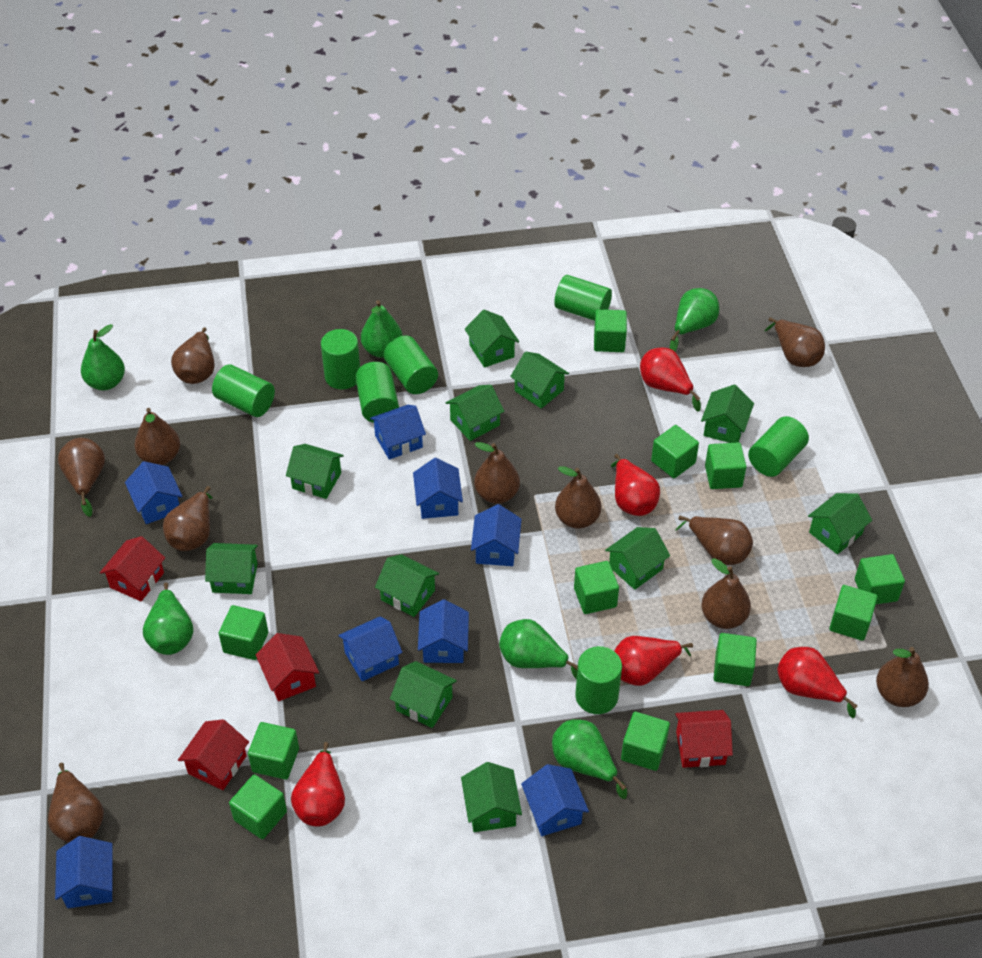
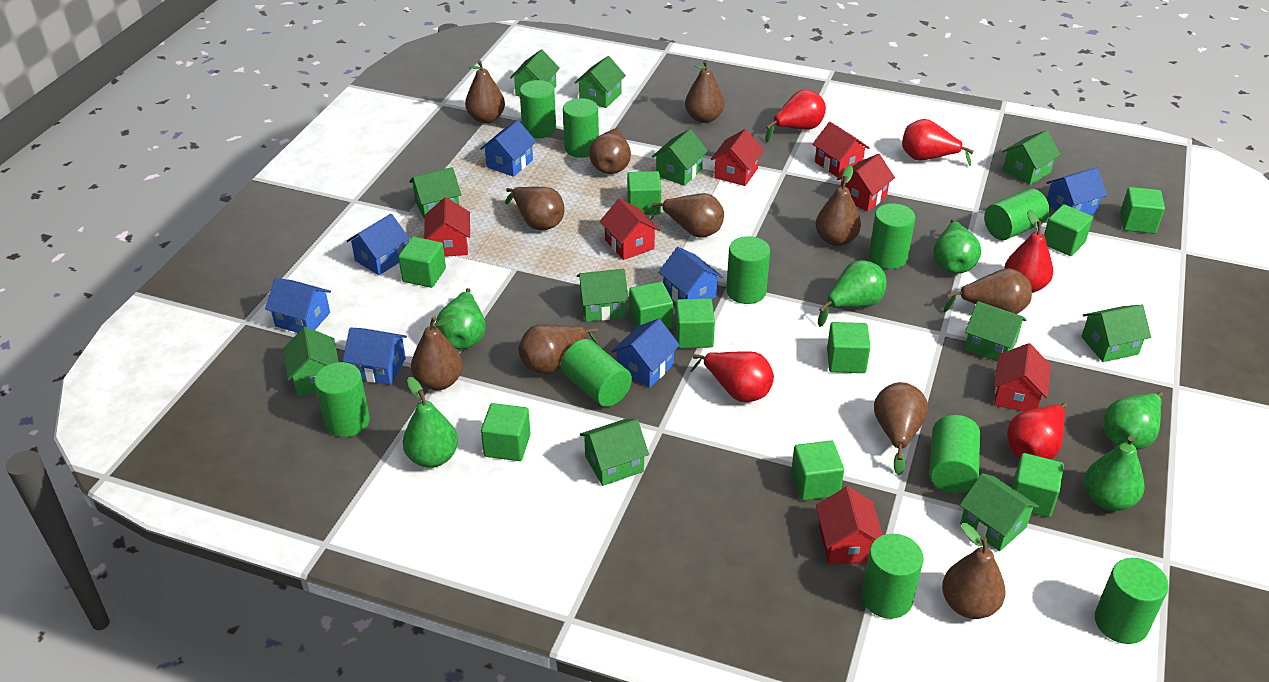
blue house: 8 -> 7
green cube: 11 -> 10
green cylinder: 7 -> 10
red house: 4 -> 7

